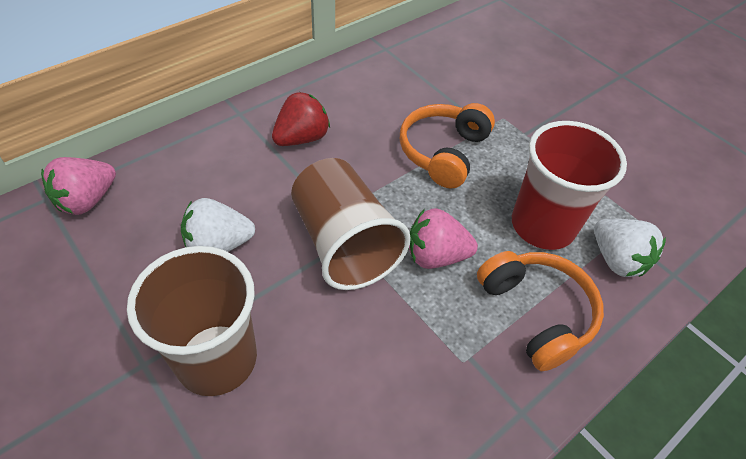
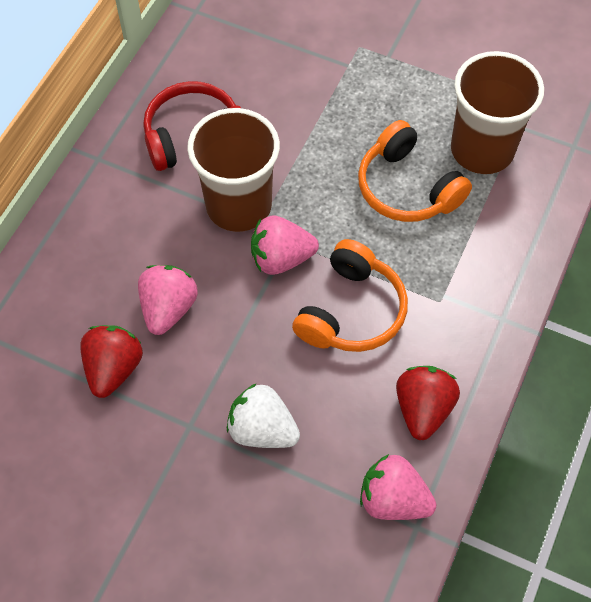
pink strawberry: 2 -> 3
red cup: 1 -> 0
red headphones: 0 -> 1
red strawberry: 1 -> 2
white strawberry: 2 -> 1

